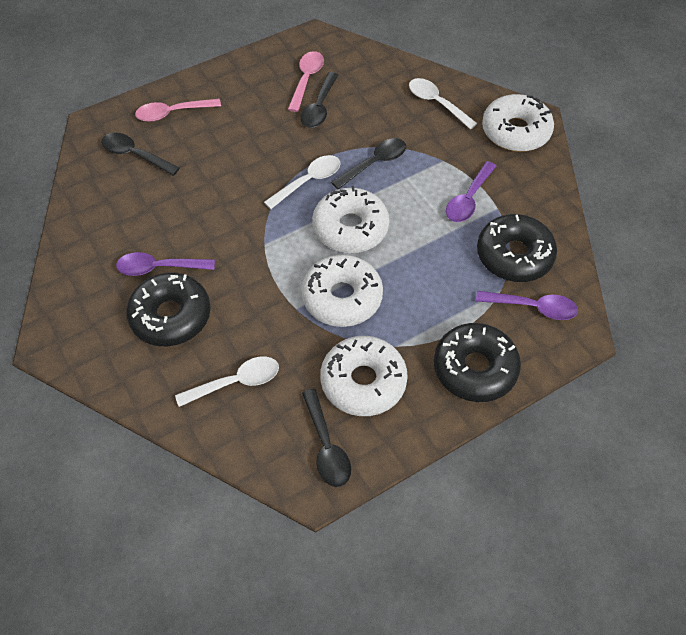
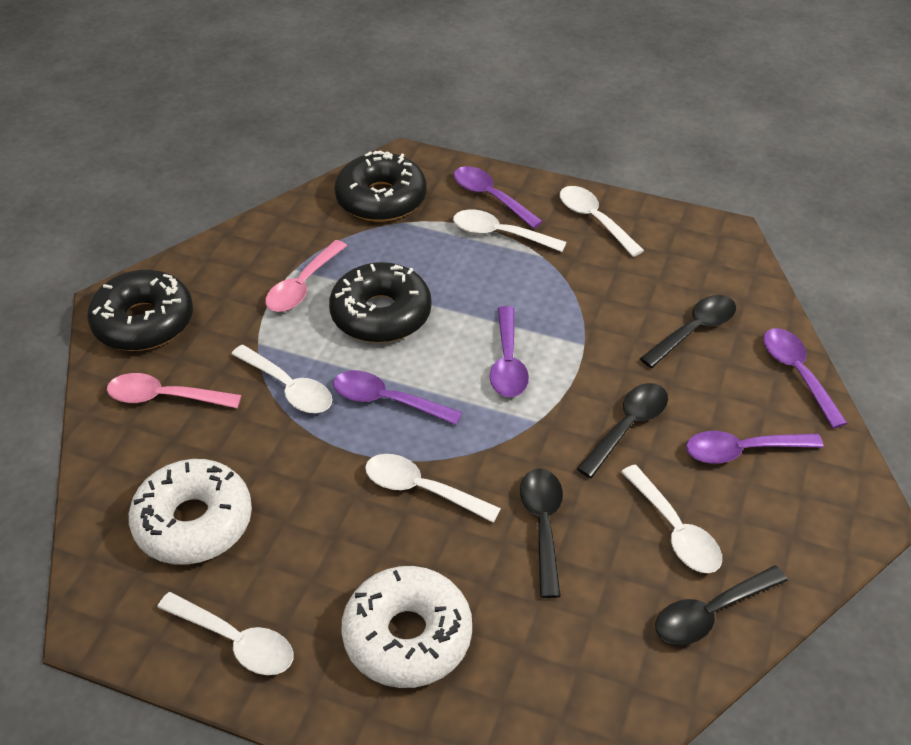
purple spoon: 3 -> 5
white donut: 4 -> 2
white spoon: 3 -> 6

